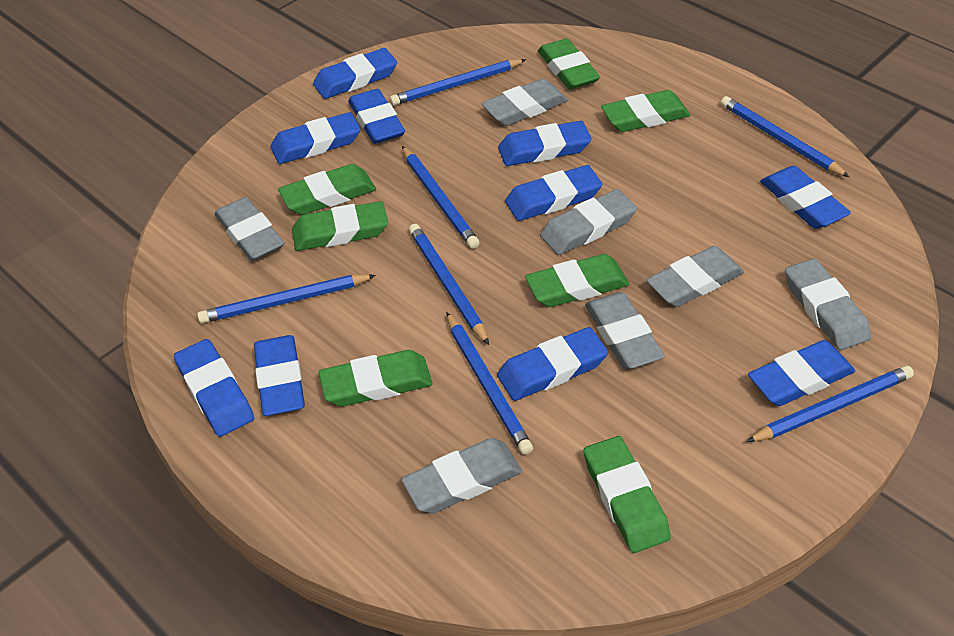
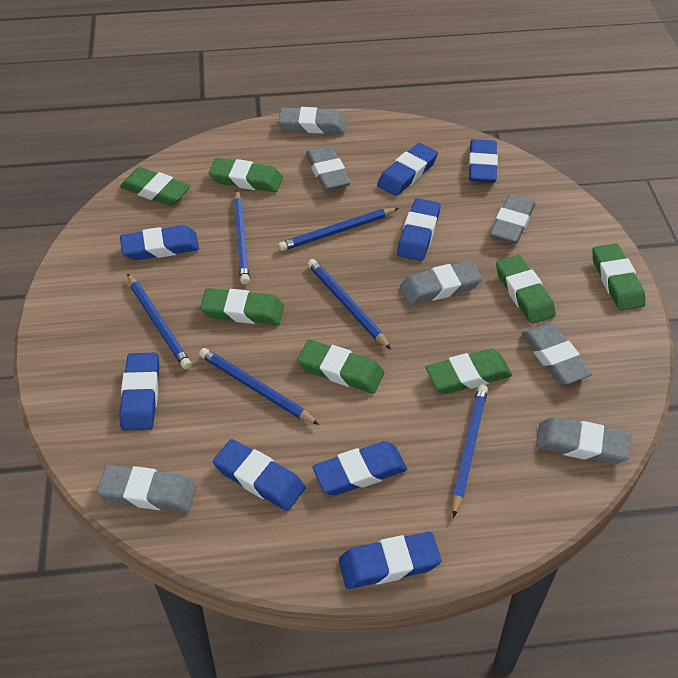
blue eraser: 10 -> 8
blue pencil: 7 -> 6

